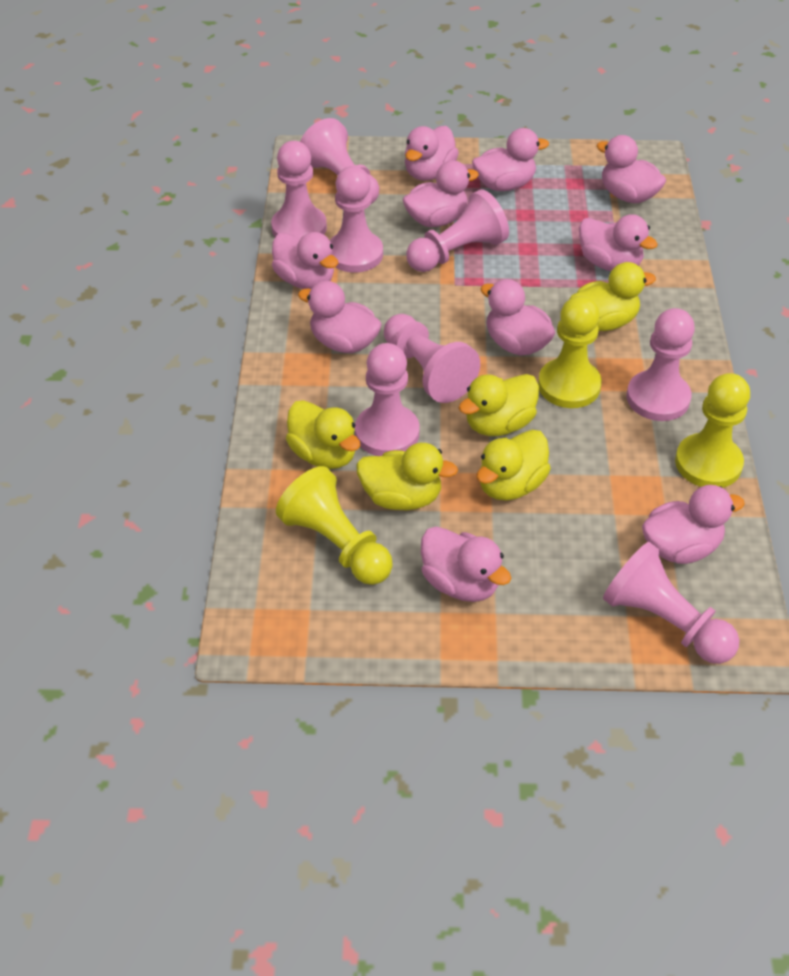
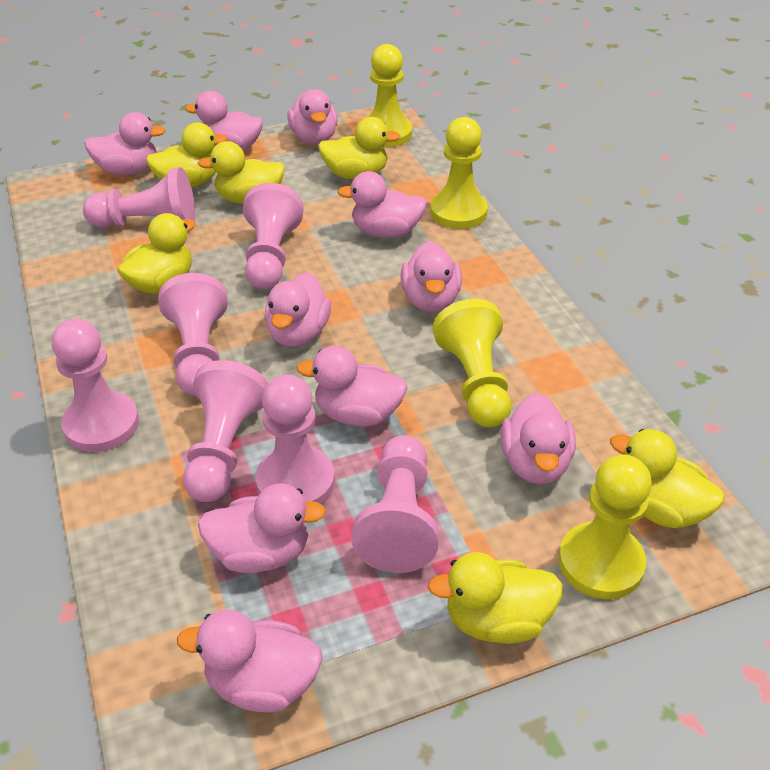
pink pawn: 8 -> 7
yellow duck: 5 -> 6
yellow pawn: 3 -> 4

